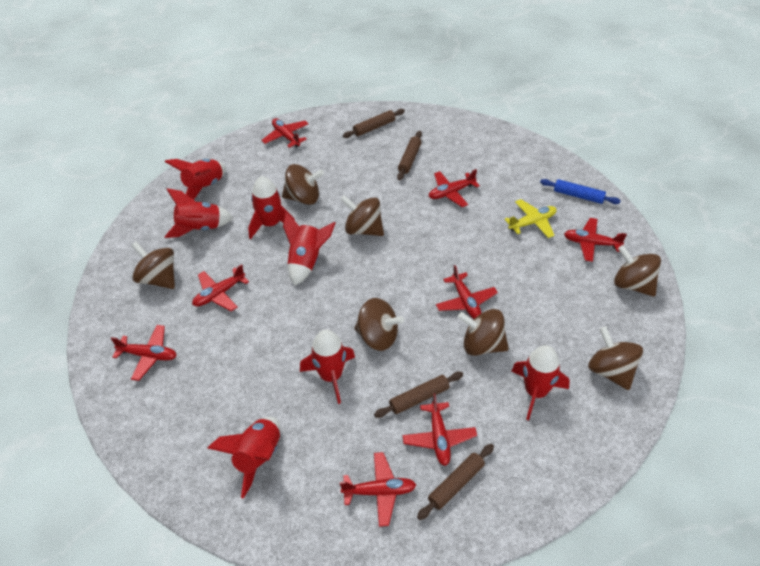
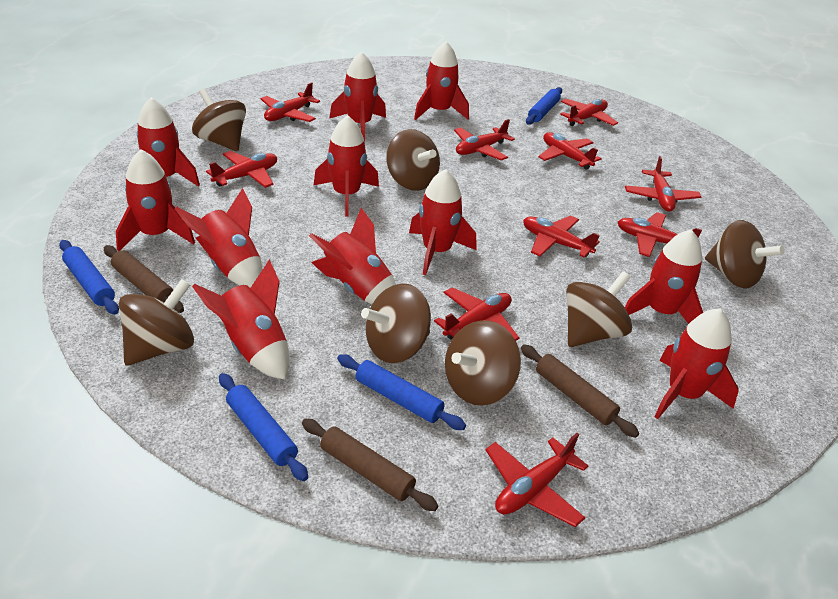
blue rolling pin: 1 -> 4
brown rolling pin: 4 -> 3
red plane: 8 -> 10
red rocket: 7 -> 11
yellow plane: 1 -> 0

